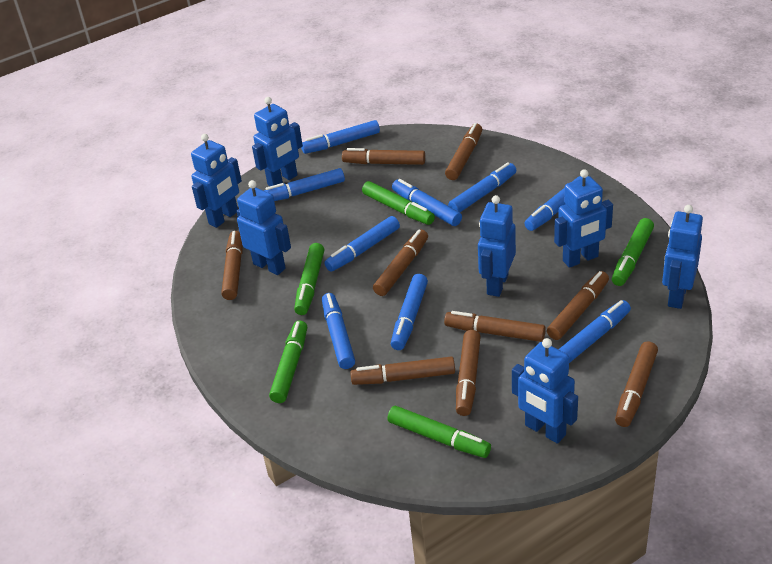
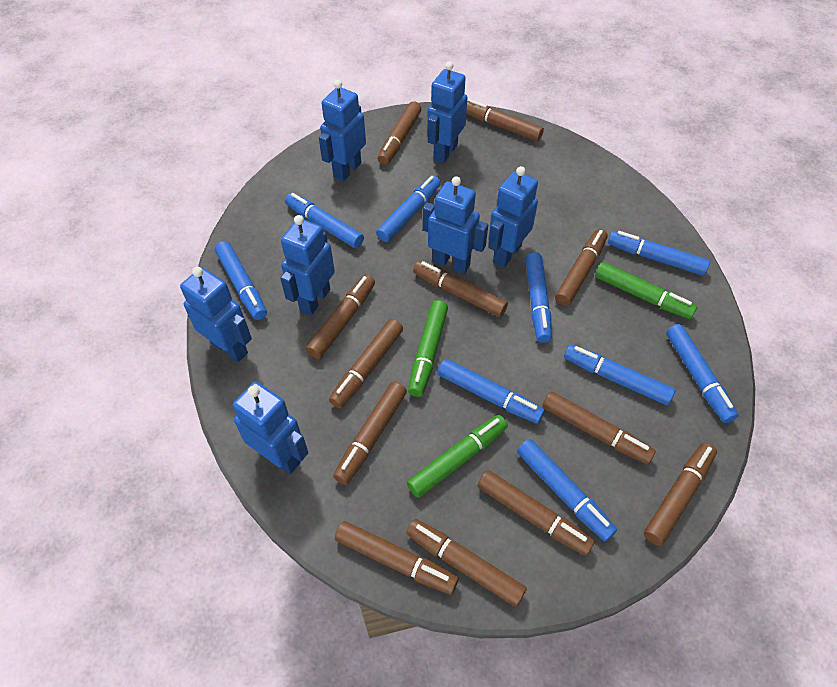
brown marker: 9 -> 12
green marker: 5 -> 3

